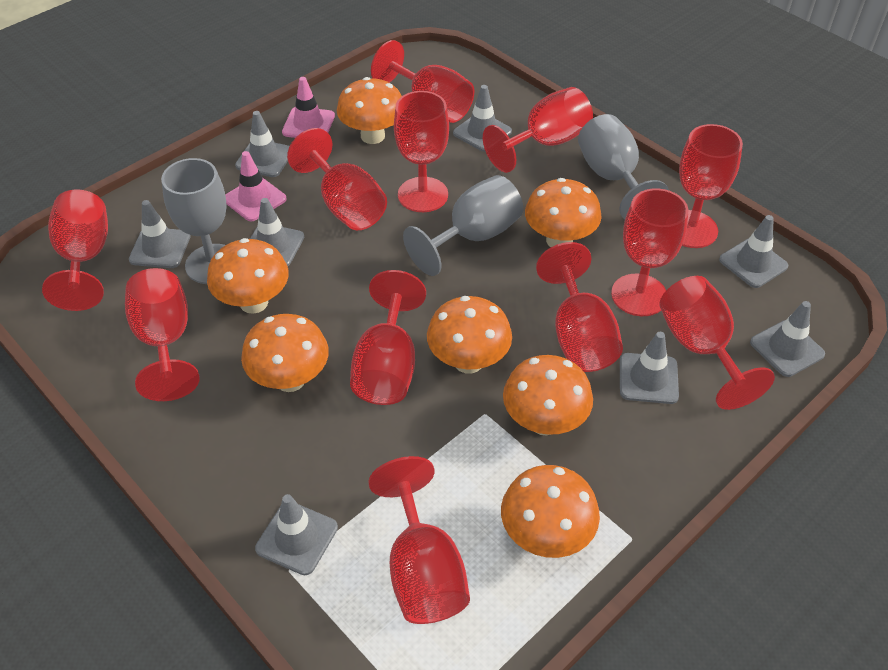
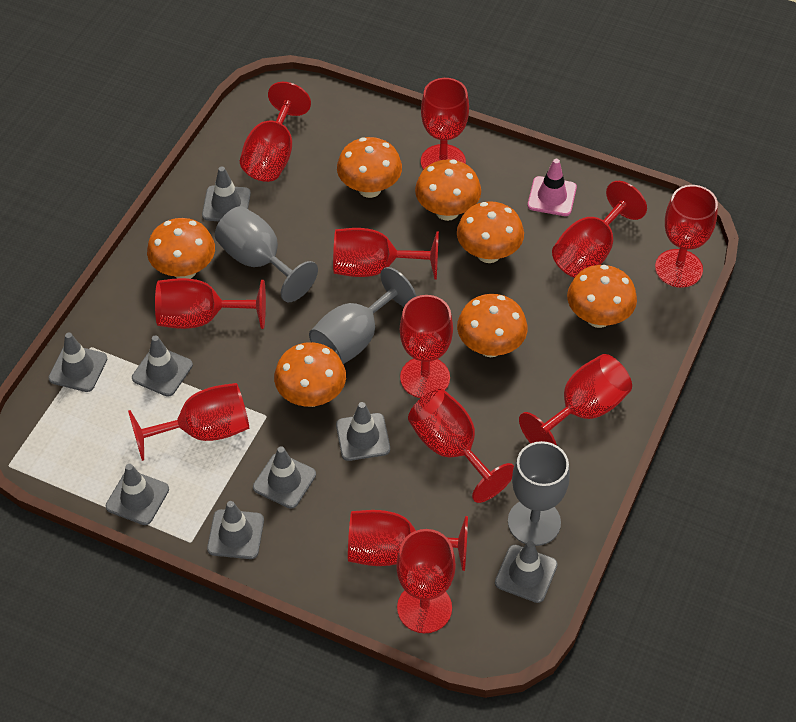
pink traffic cone: 2 -> 1

